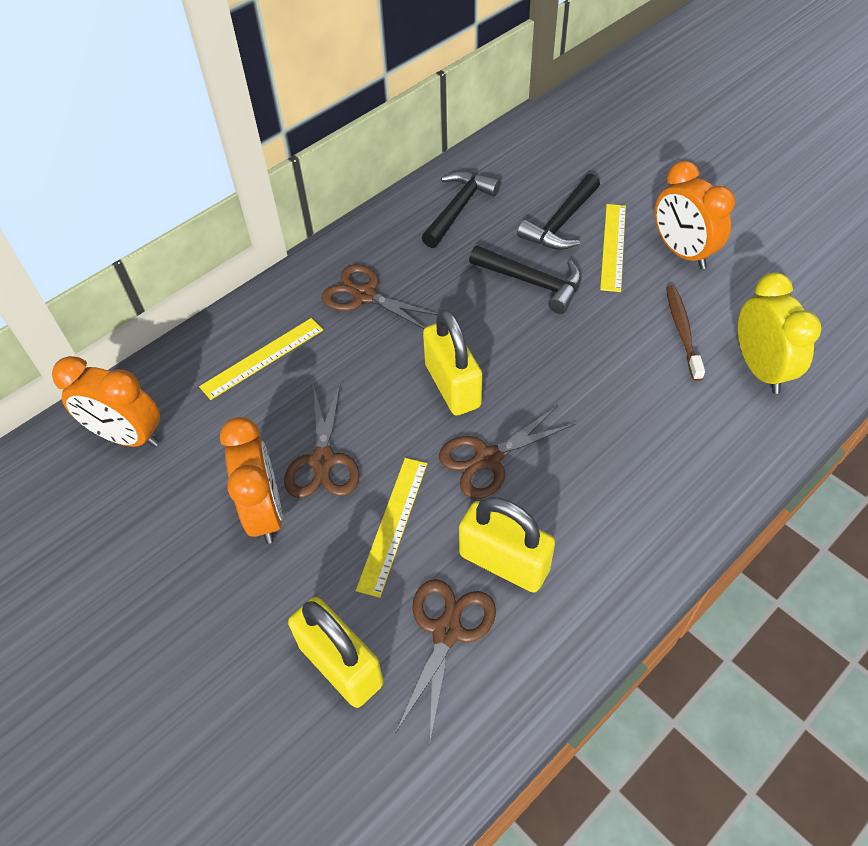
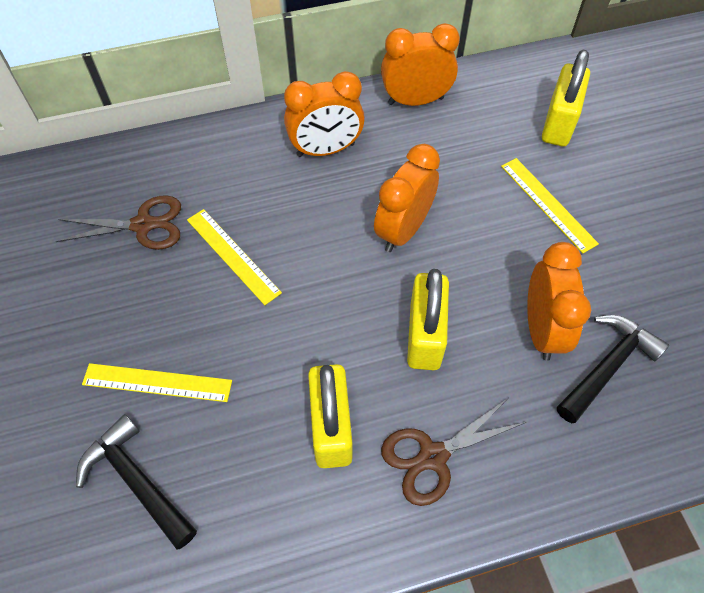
black hammer: 3 -> 2
brown scissors: 4 -> 2
brown toothbrush: 1 -> 0
orange clock: 3 -> 4
yellow clock: 1 -> 0

